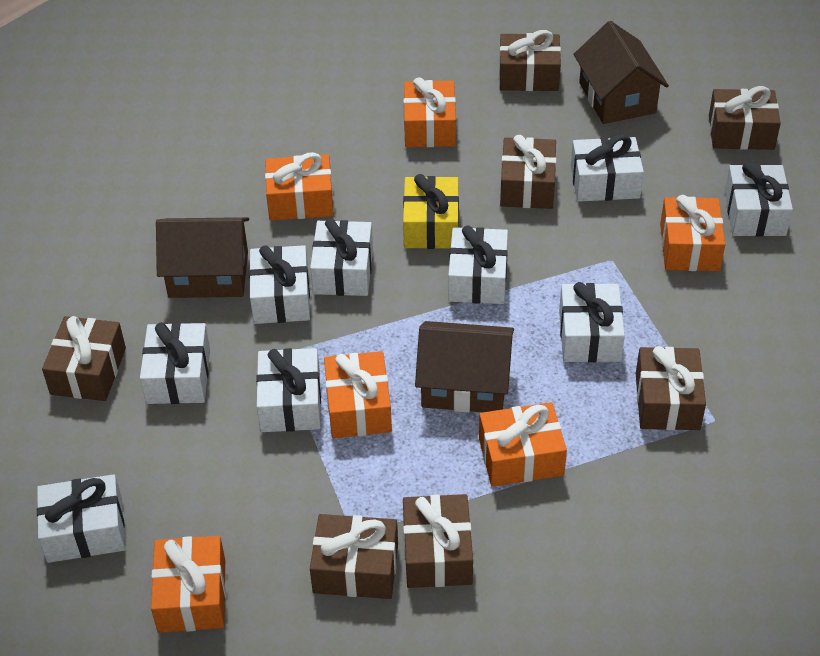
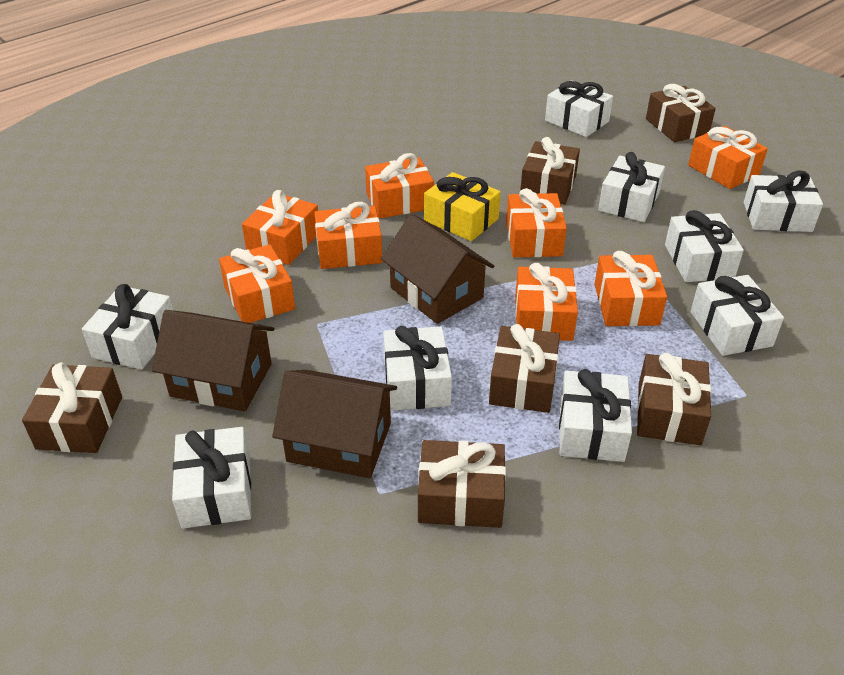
brown gift: 7 -> 6
orange gift: 6 -> 8

